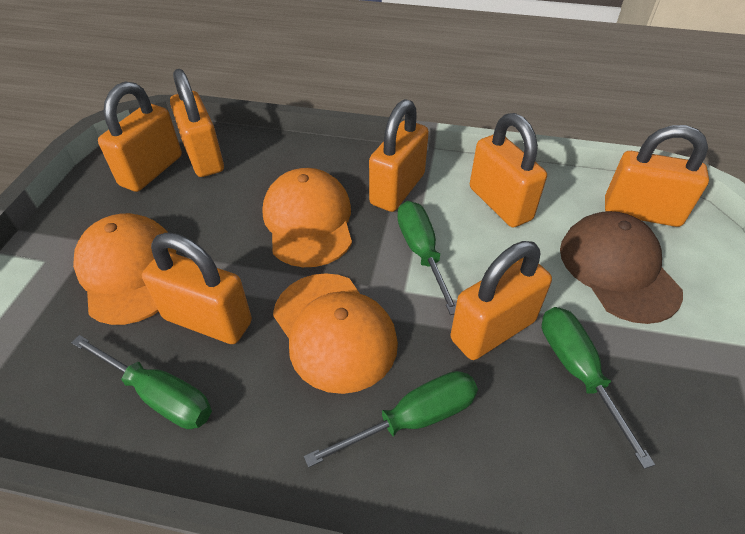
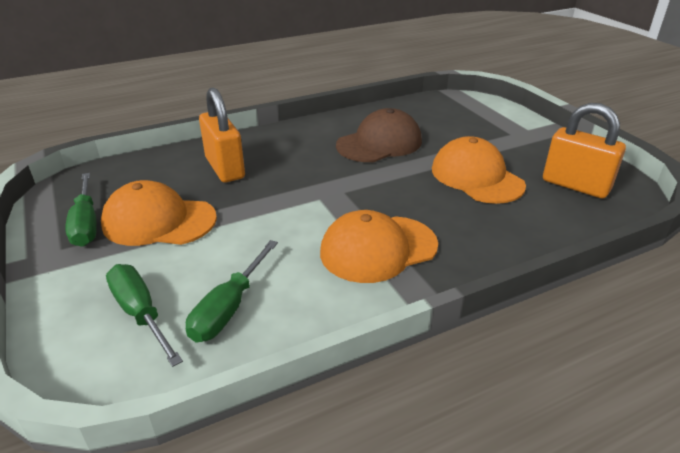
green screwdriver: 4 -> 3
orange padlock: 7 -> 2

